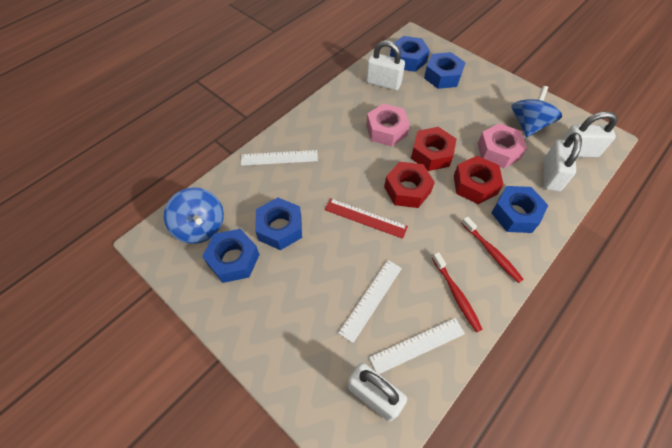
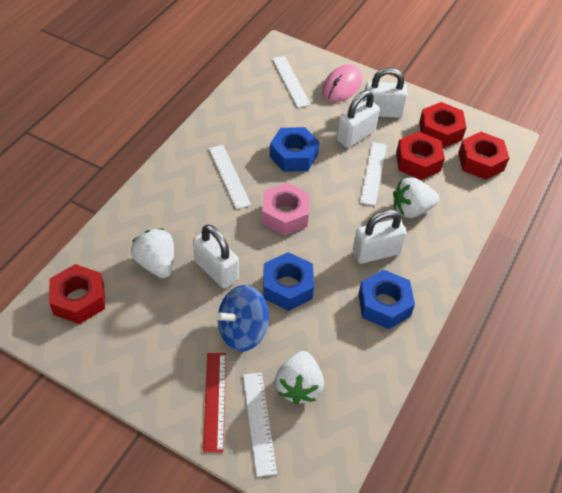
blue nut: 5 -> 3
blue spinning top: 2 -> 1
pink mouse: 0 -> 1
pink nut: 2 -> 1
red nut: 3 -> 4
red toothbrush: 2 -> 0
white ruler: 3 -> 4
white strawberry: 0 -> 3

